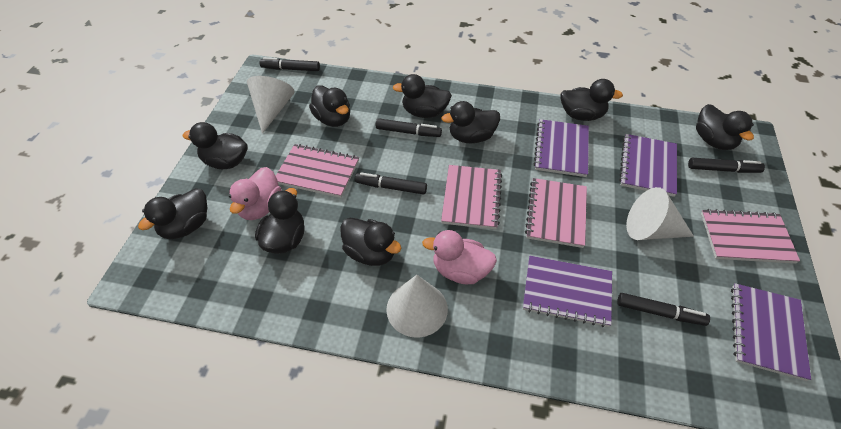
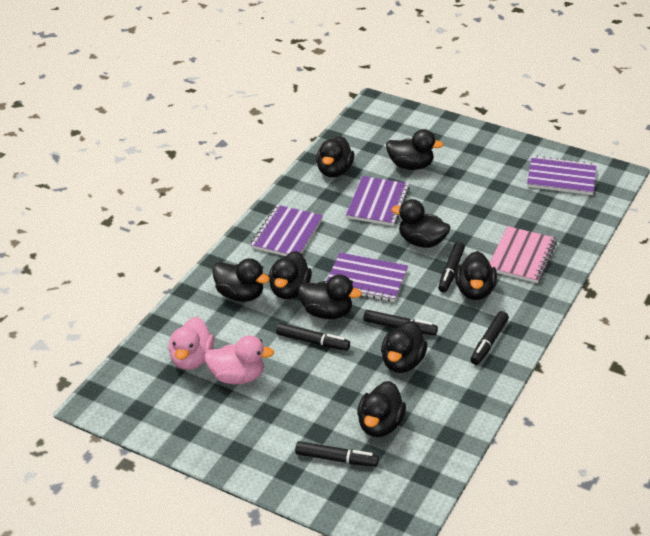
pink notebook: 4 -> 1
white cone: 3 -> 0

